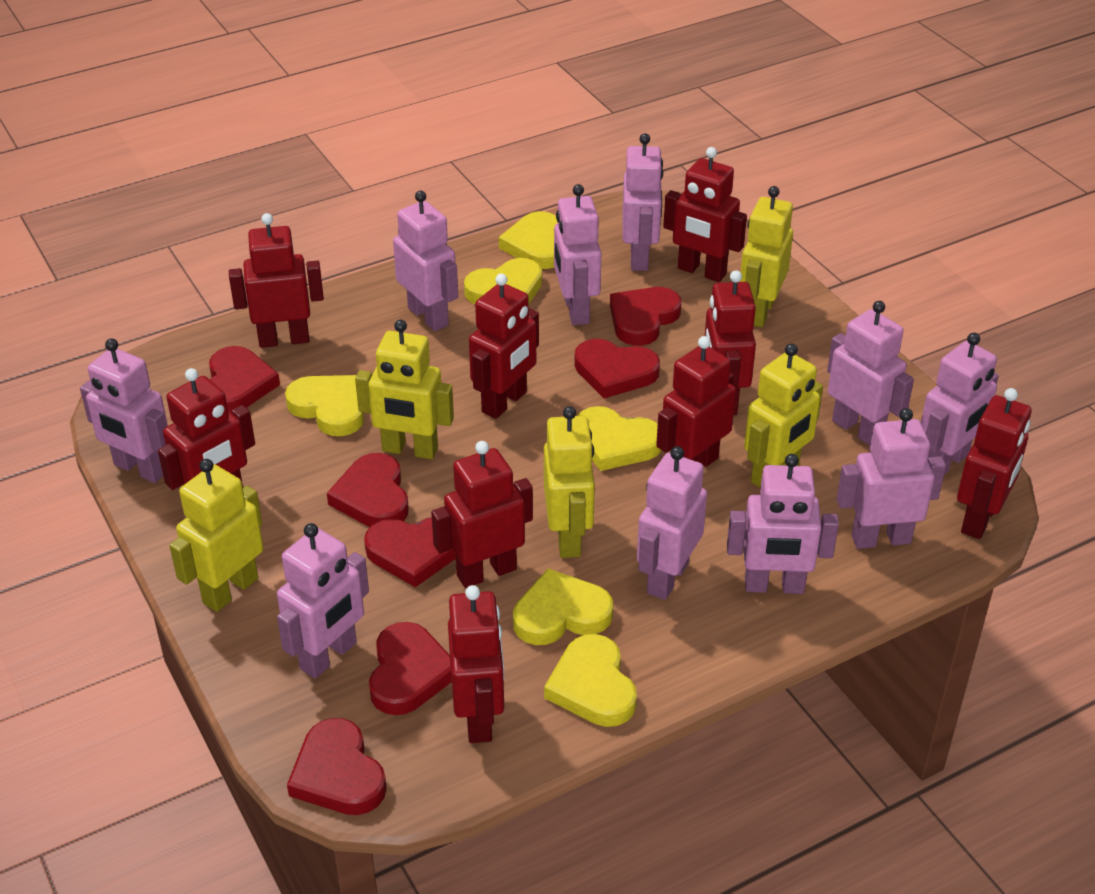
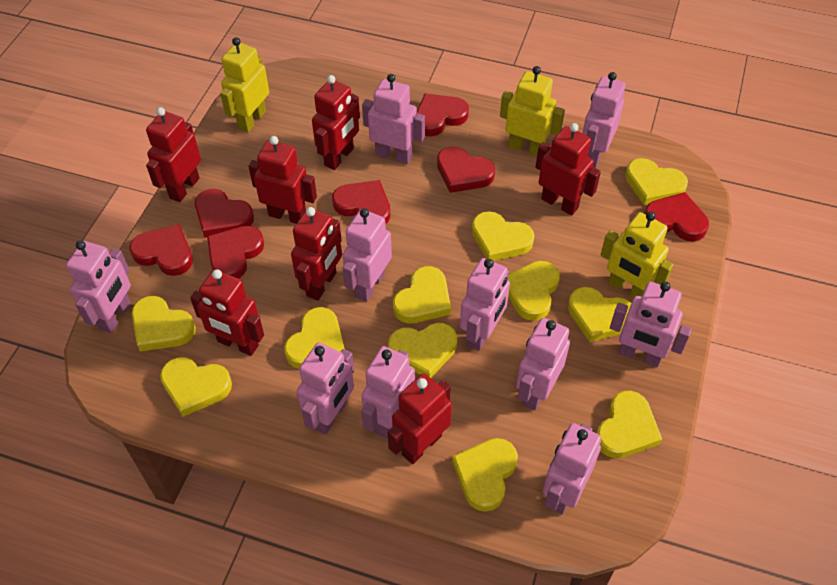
red robot: 9 -> 7
yellow heart: 6 -> 11
yellow robot: 5 -> 3

